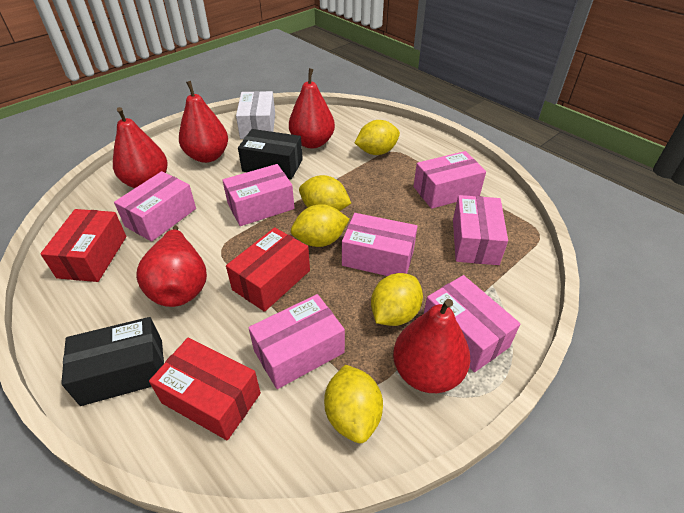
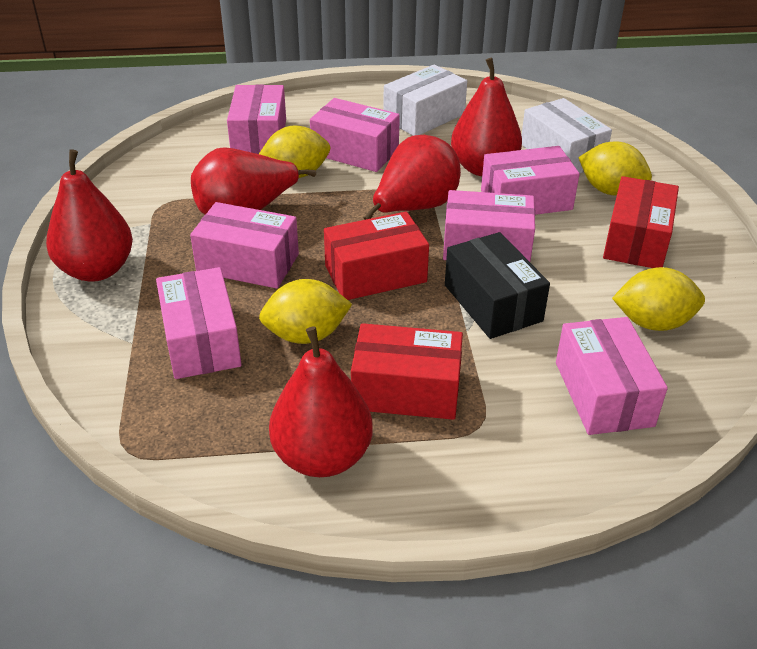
black box: 2 -> 1
white box: 1 -> 2
yellow lemon: 5 -> 4

